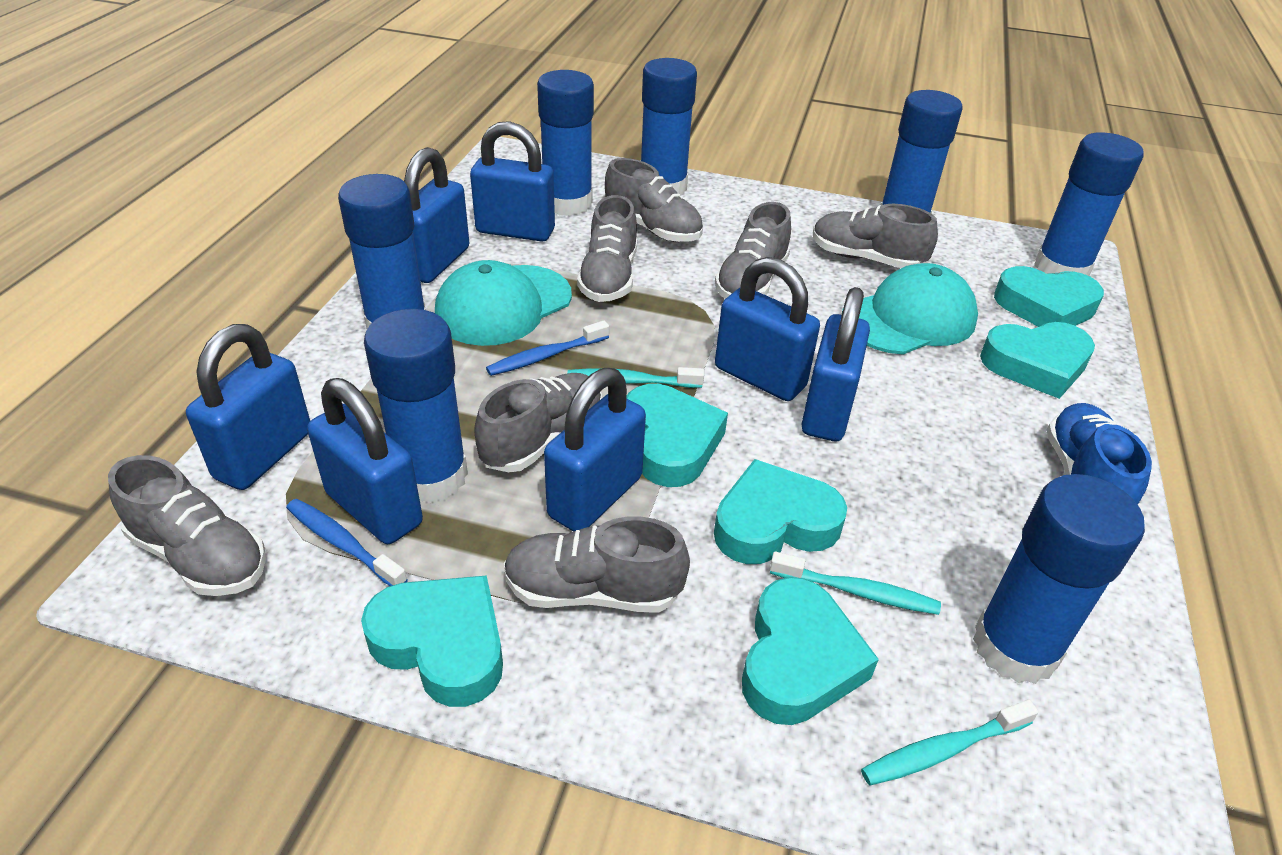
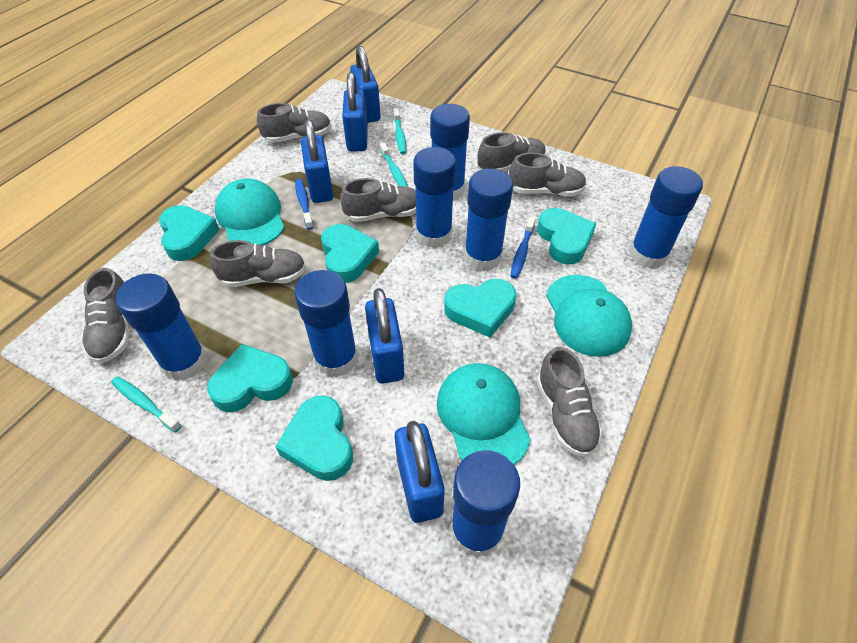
blue padlock: 7 -> 5
blue shoe: 1 -> 0
turquoise cap: 2 -> 3

